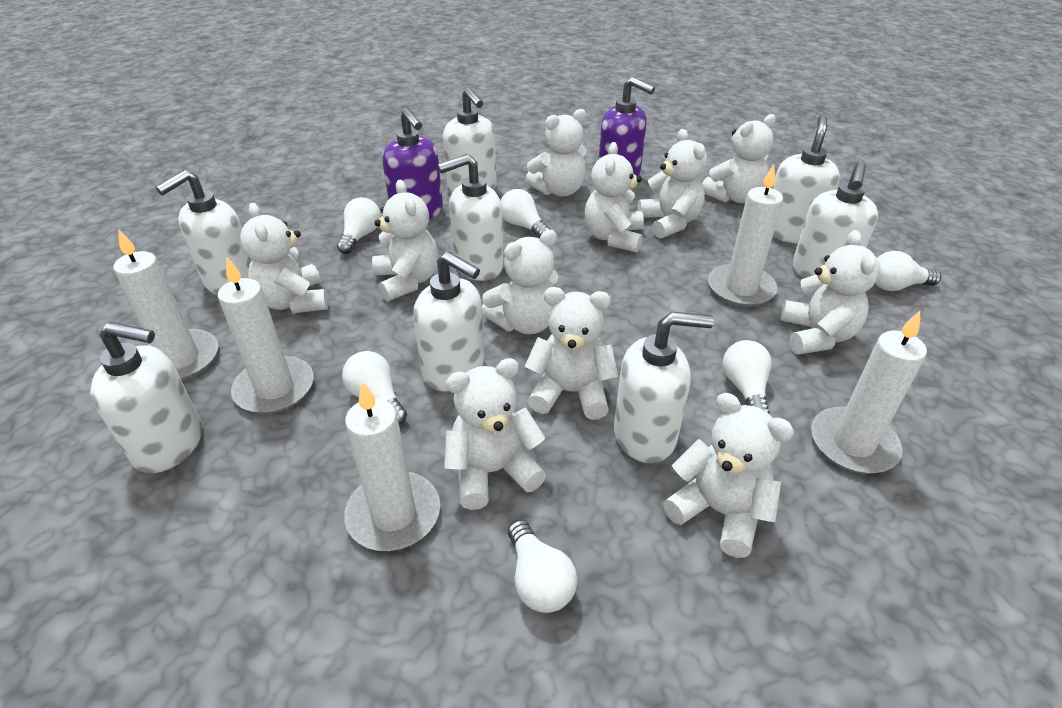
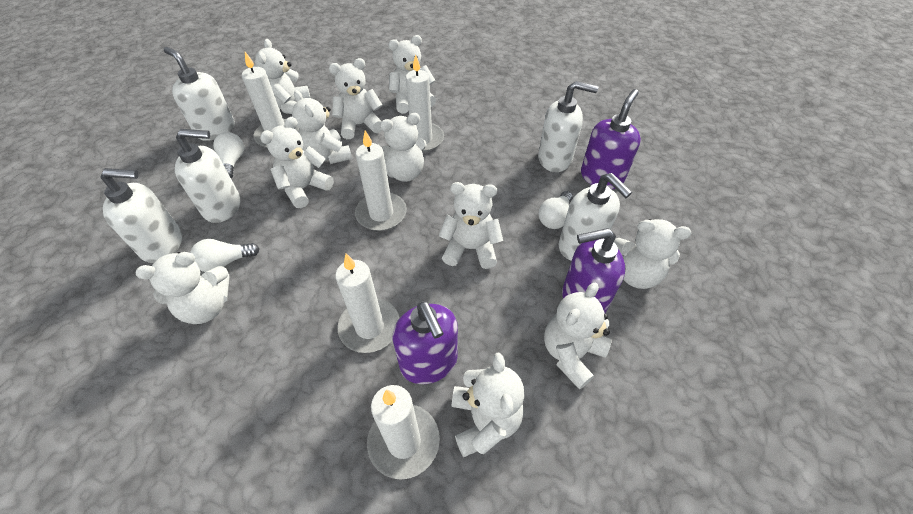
purple soap dispenser: 2 -> 3
white light bulb: 6 -> 3
white soap dispenser: 8 -> 5

